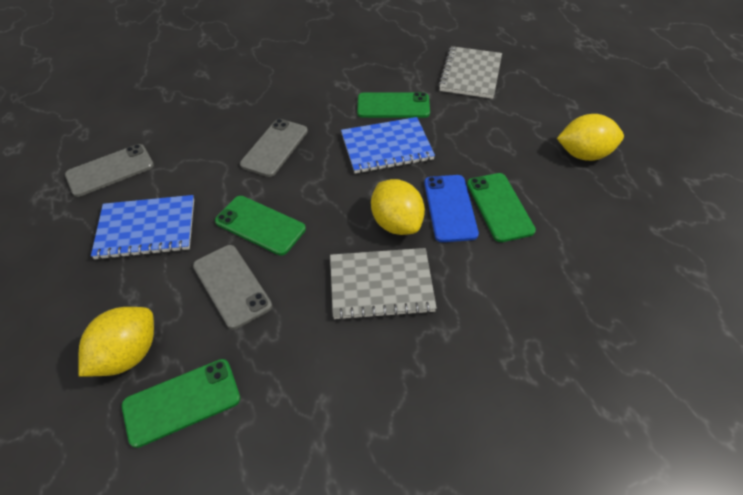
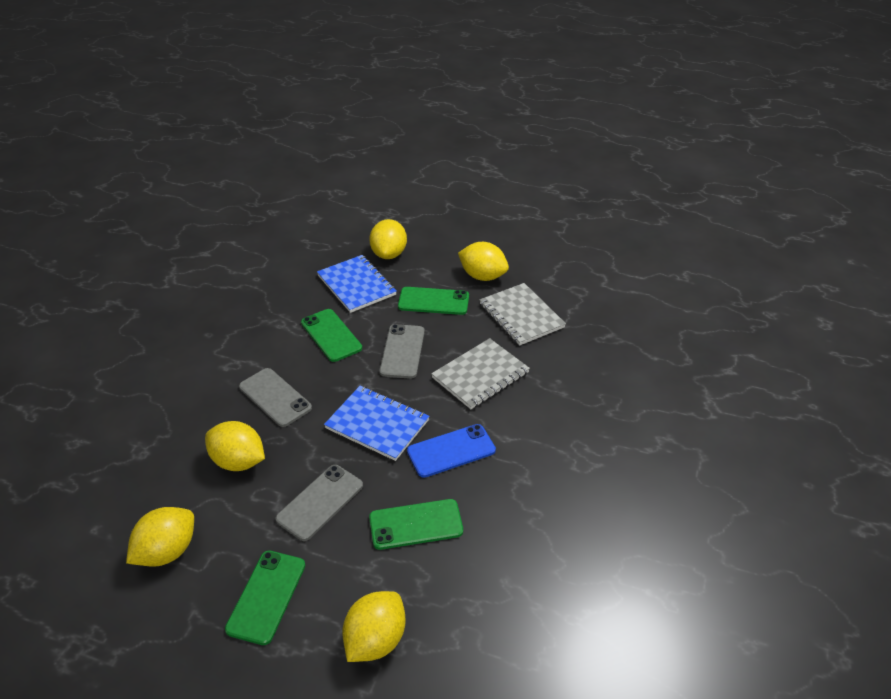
yellow lemon: 3 -> 5

